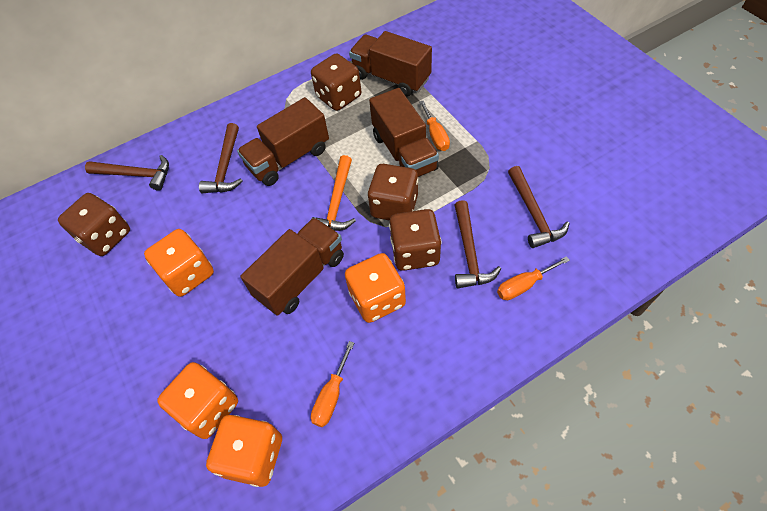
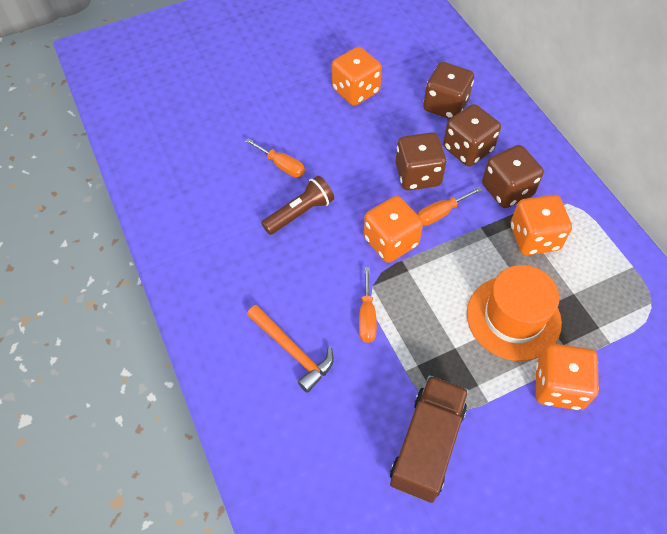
brown flashlight: 0 -> 1
brown hammer: 4 -> 0
brown truck: 4 -> 1
orange hat: 0 -> 1

